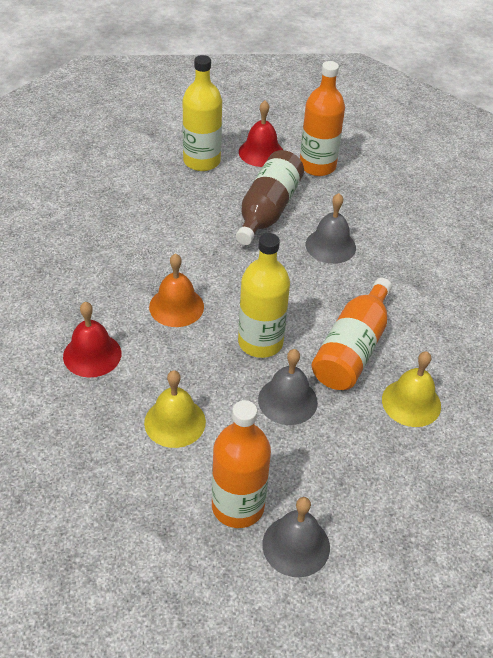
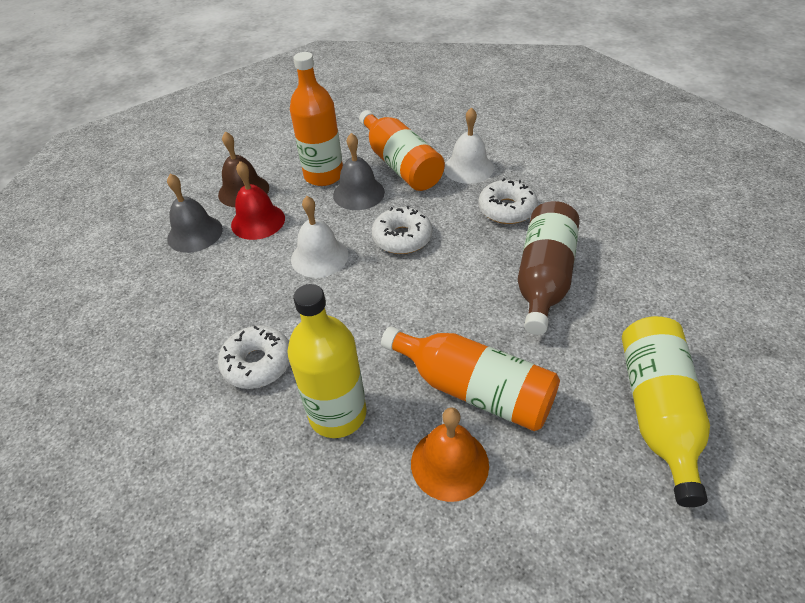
brown bell: 0 -> 1
grey bell: 3 -> 2
red bell: 2 -> 1
white bell: 0 -> 2
white donut: 0 -> 3
yellow bell: 2 -> 0

